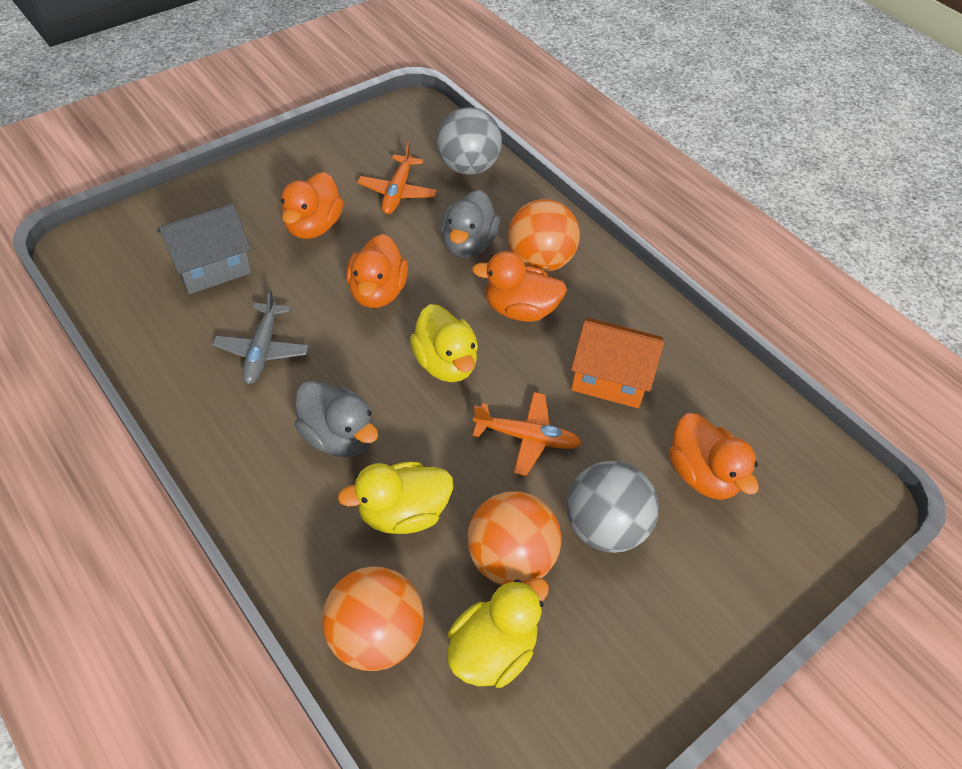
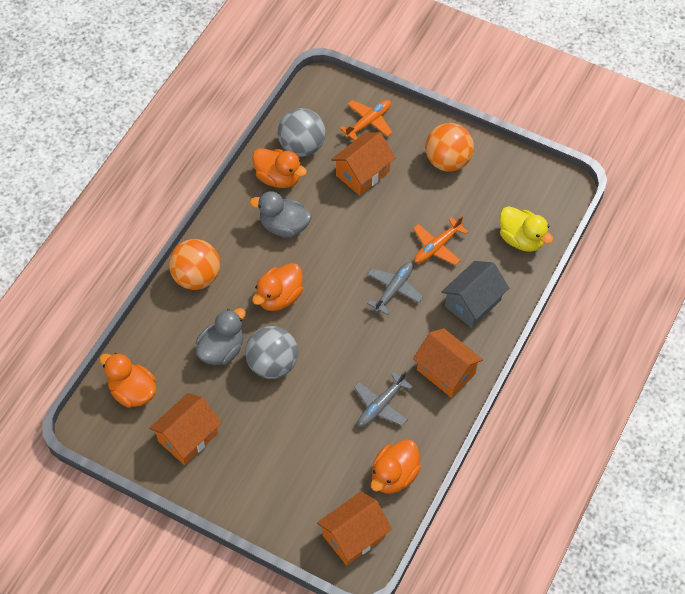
grey plane: 1 -> 2
orange ball: 3 -> 2
orange house: 1 -> 4
yellow duck: 3 -> 1

